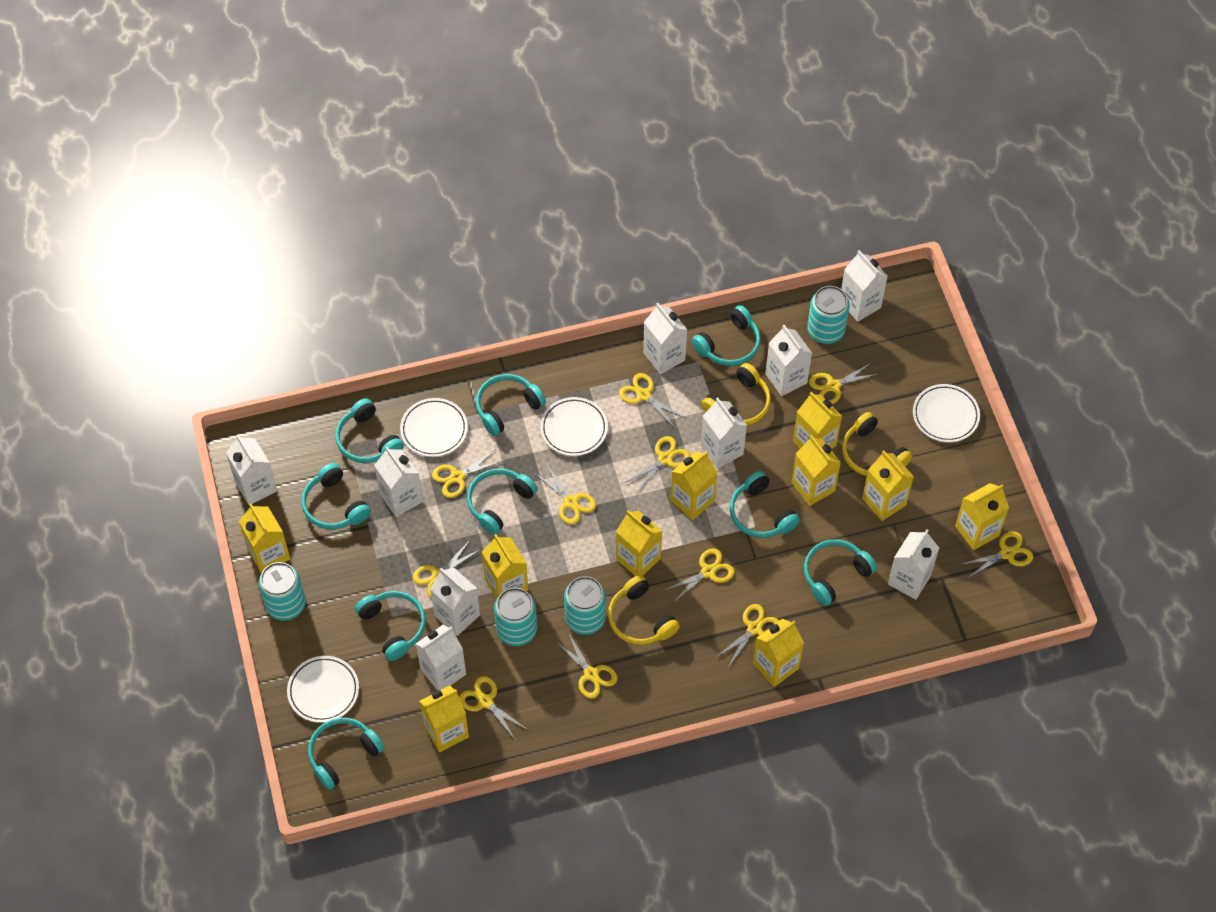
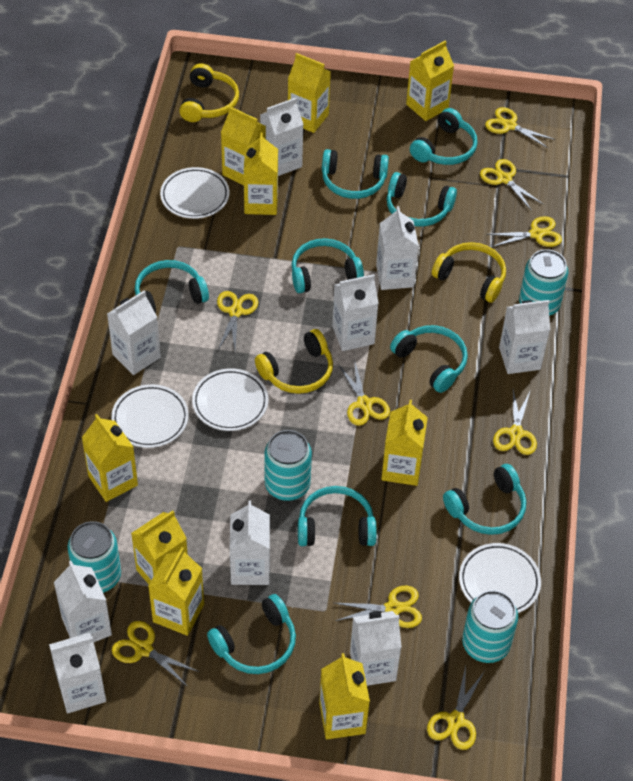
yellow carton: 10 -> 9
yellow scissors: 11 -> 9

